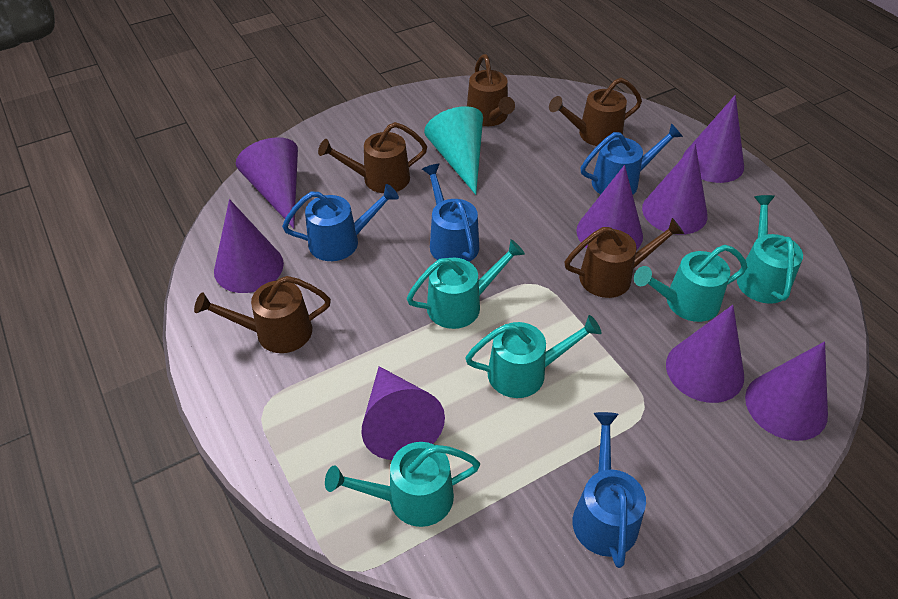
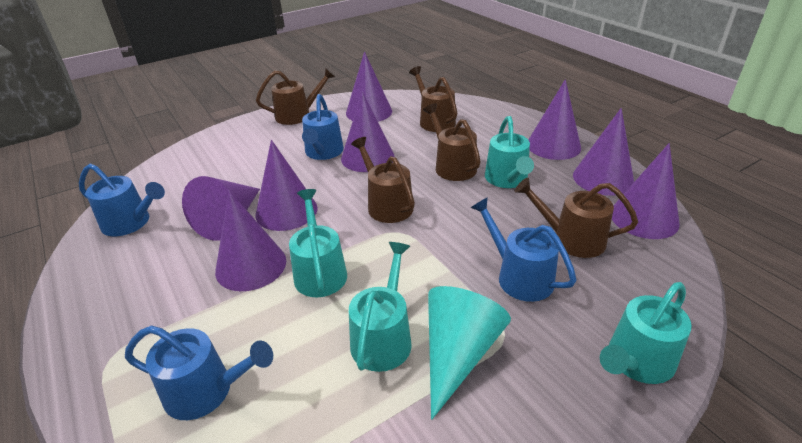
turquoise watering can: 5 -> 4

